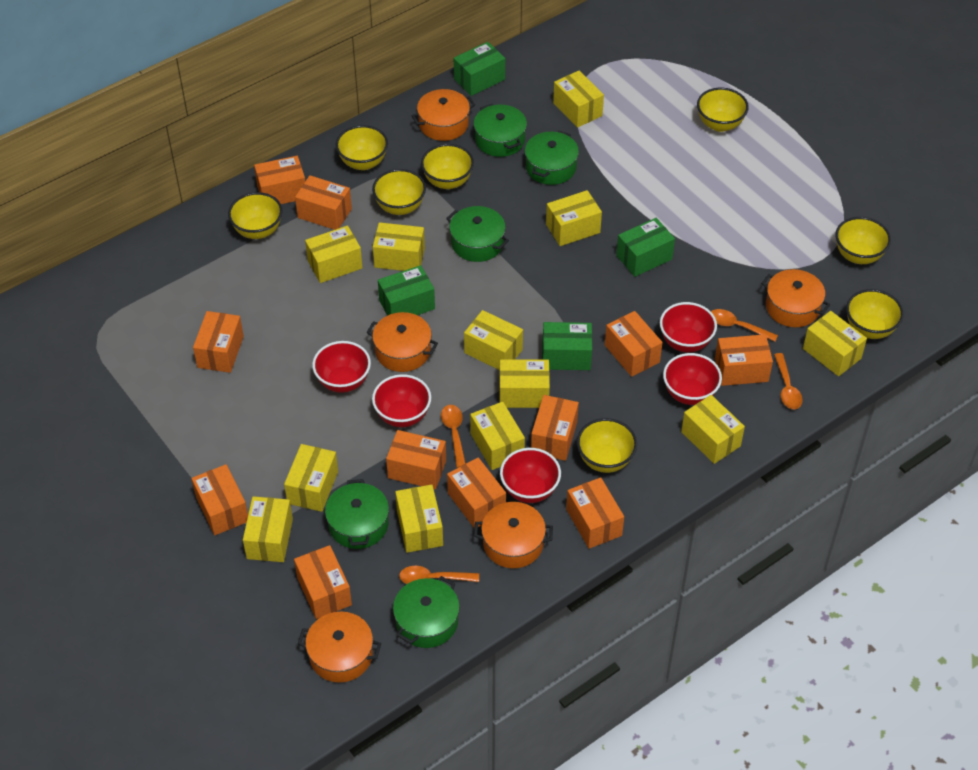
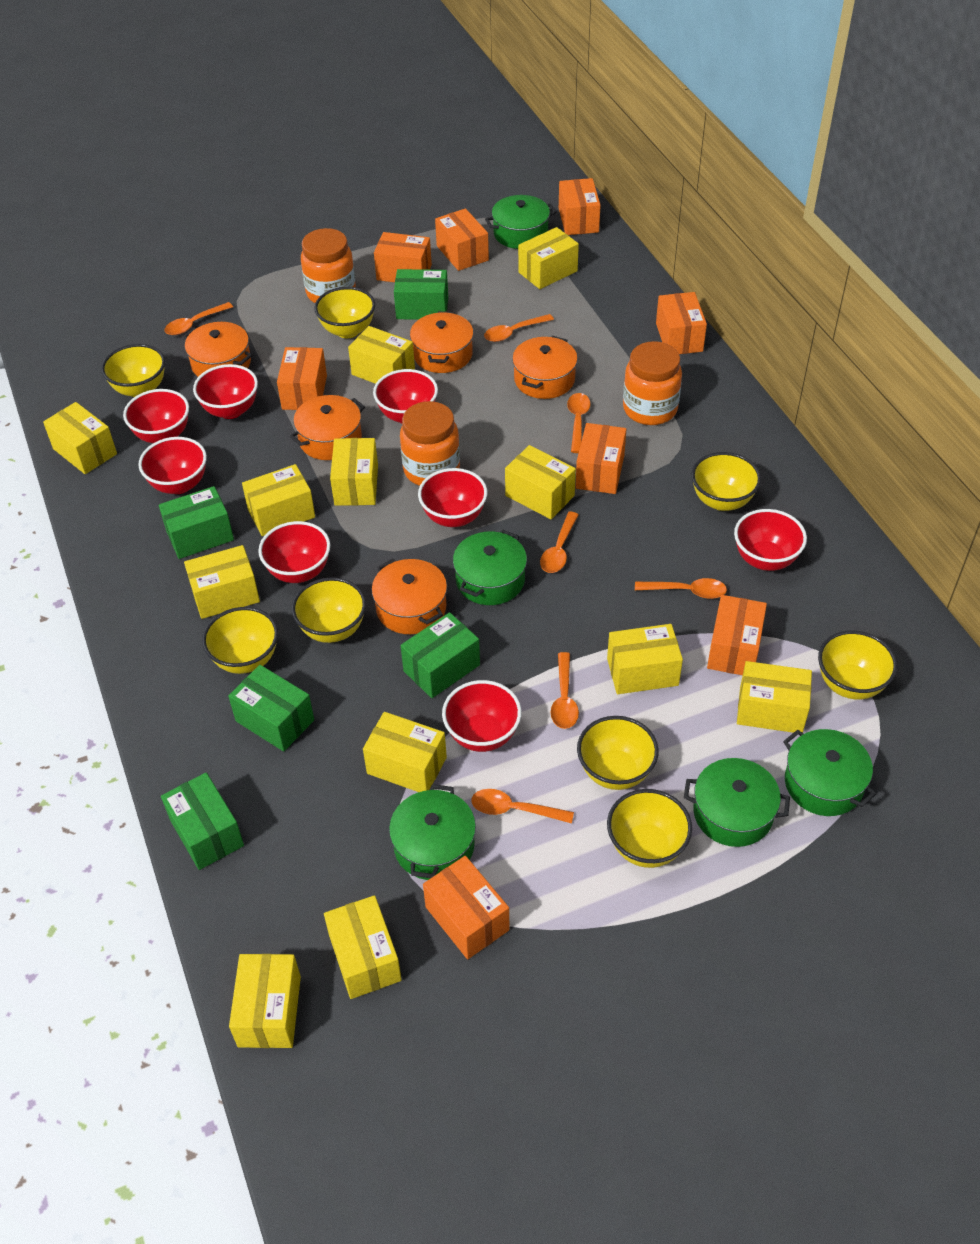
green box: 4 -> 5
orange box: 11 -> 8
orange jar: 0 -> 3
orange spoon: 4 -> 7
red bowl: 5 -> 8

